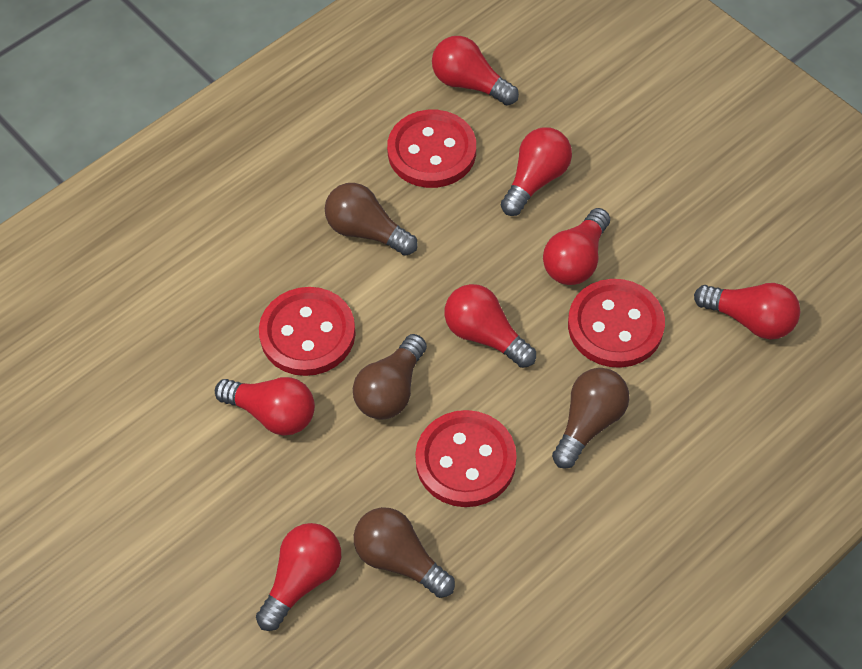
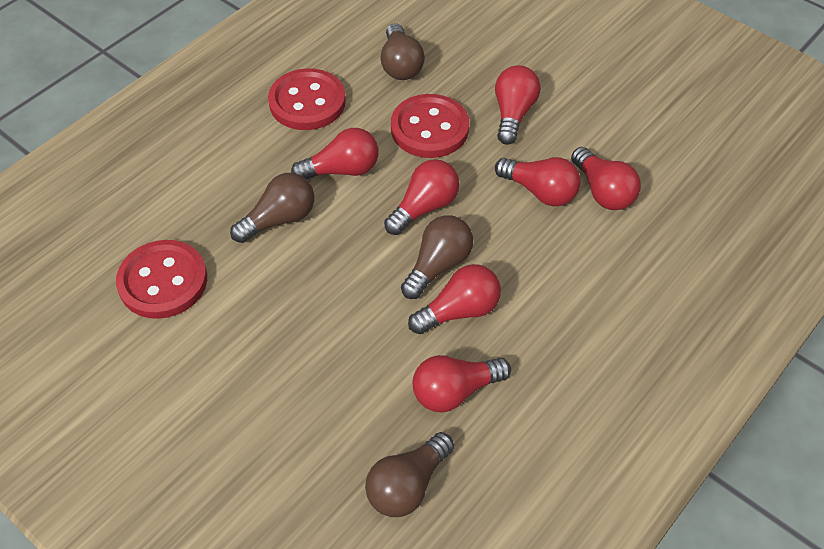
red button: 4 -> 3

